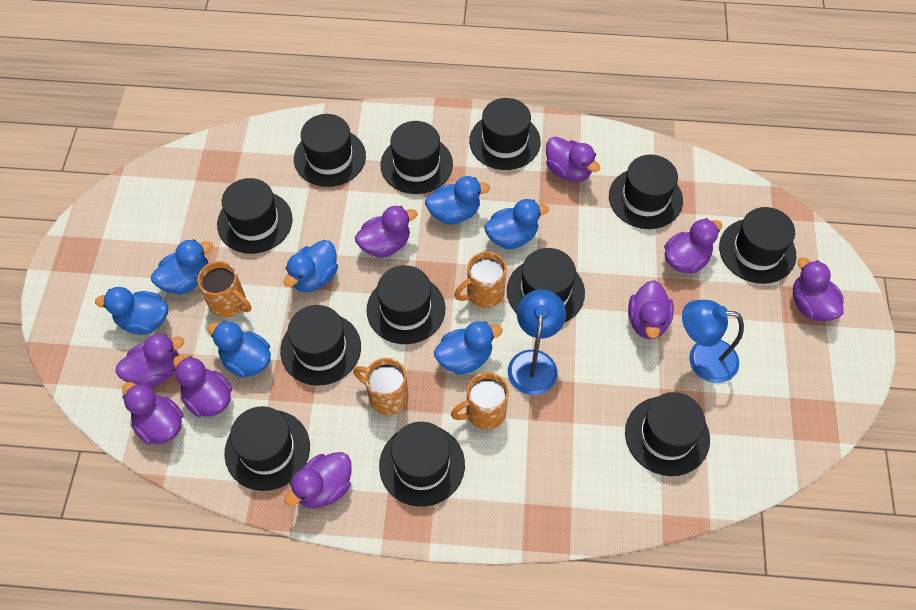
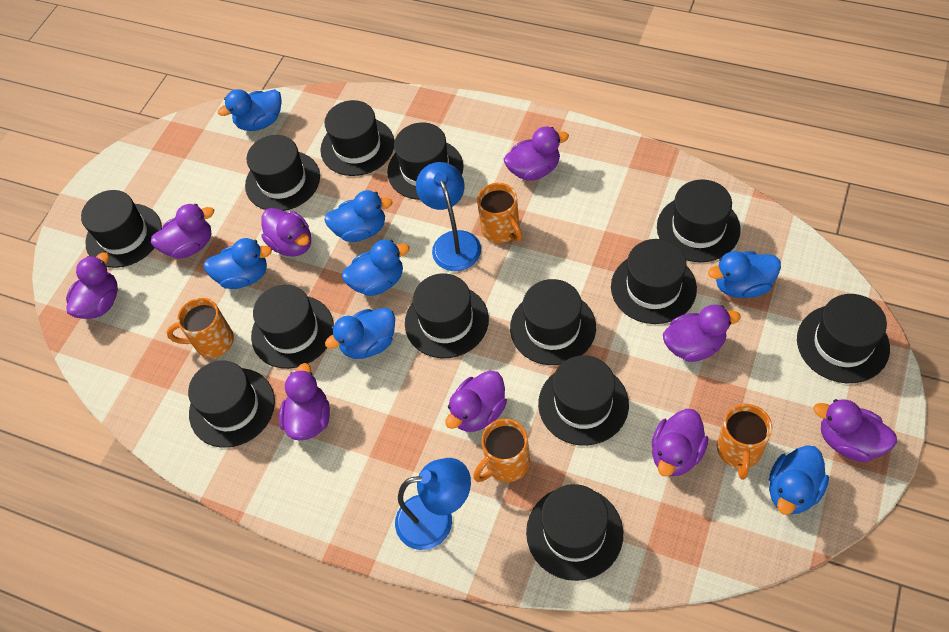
black hat: 12 -> 13

